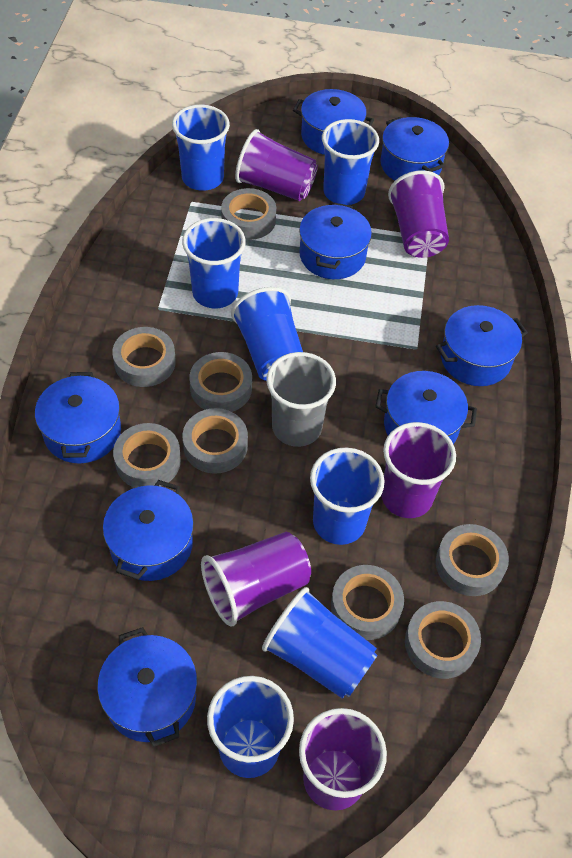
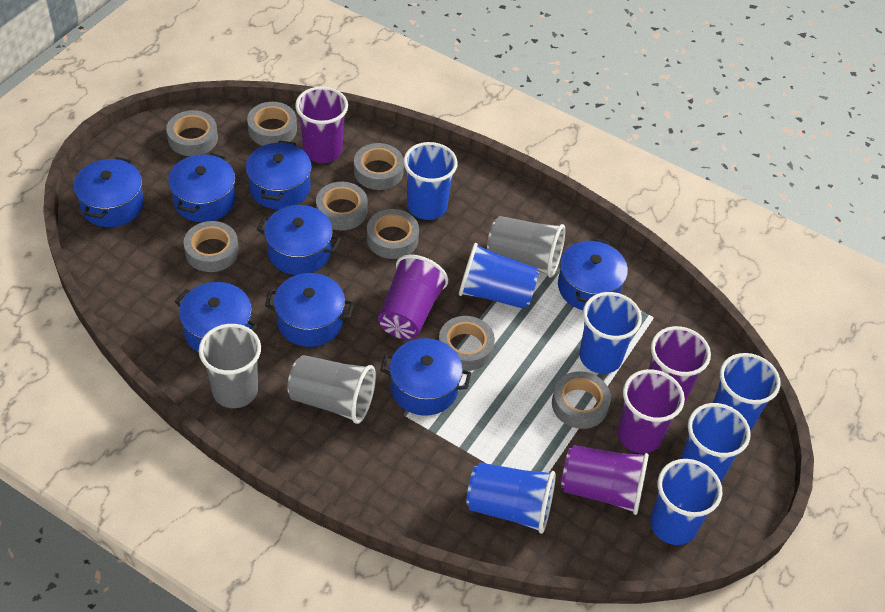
grey cup: 1 -> 3

